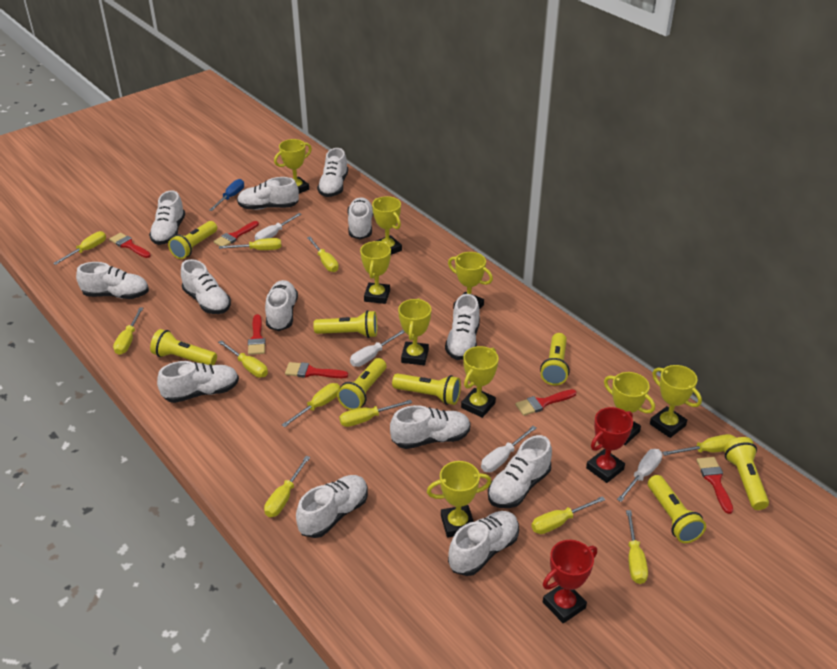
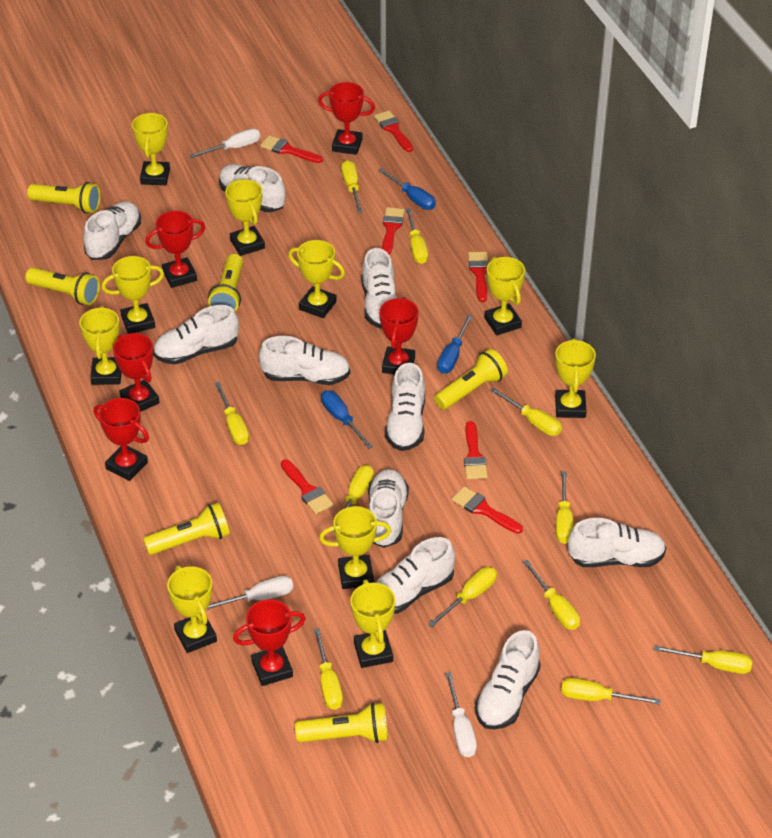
blue screwdriver: 1 -> 3
red brush: 6 -> 7
red trophy: 2 -> 6
white screwdriver: 4 -> 3
white shoe: 13 -> 10
yellow flashlight: 8 -> 6
yellow trophy: 9 -> 10

